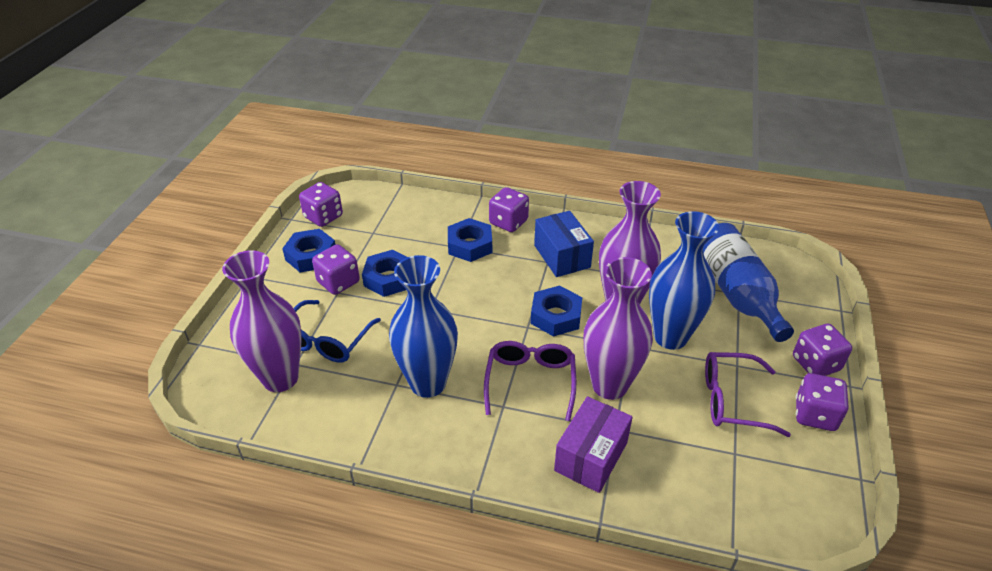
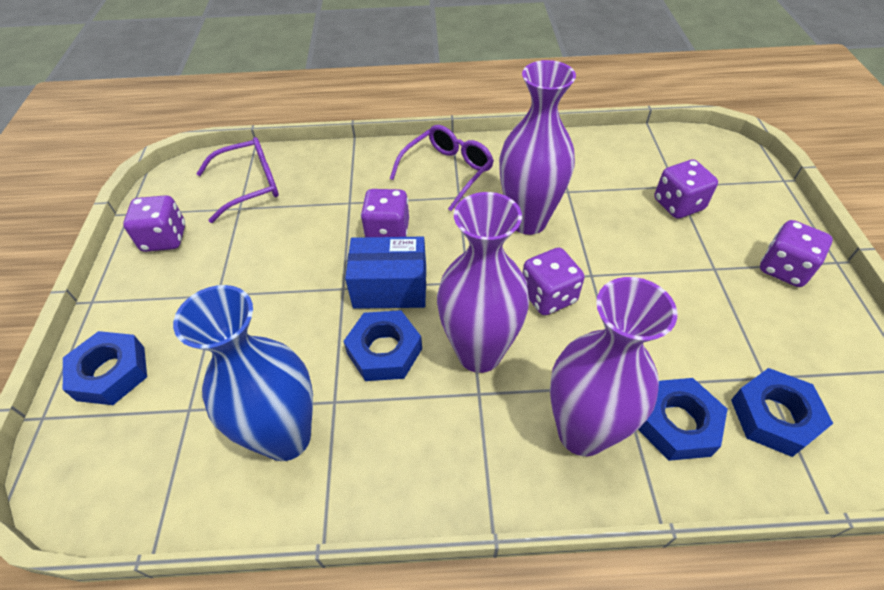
blue bottle: 1 -> 0
blue glasses: 1 -> 0
blue vase: 2 -> 1
purple box: 1 -> 0

